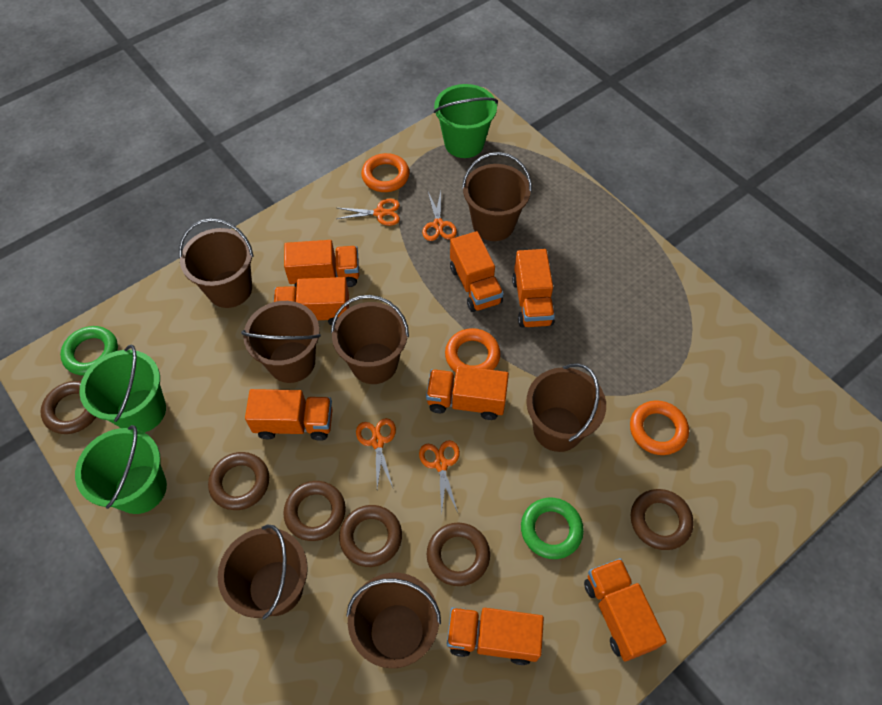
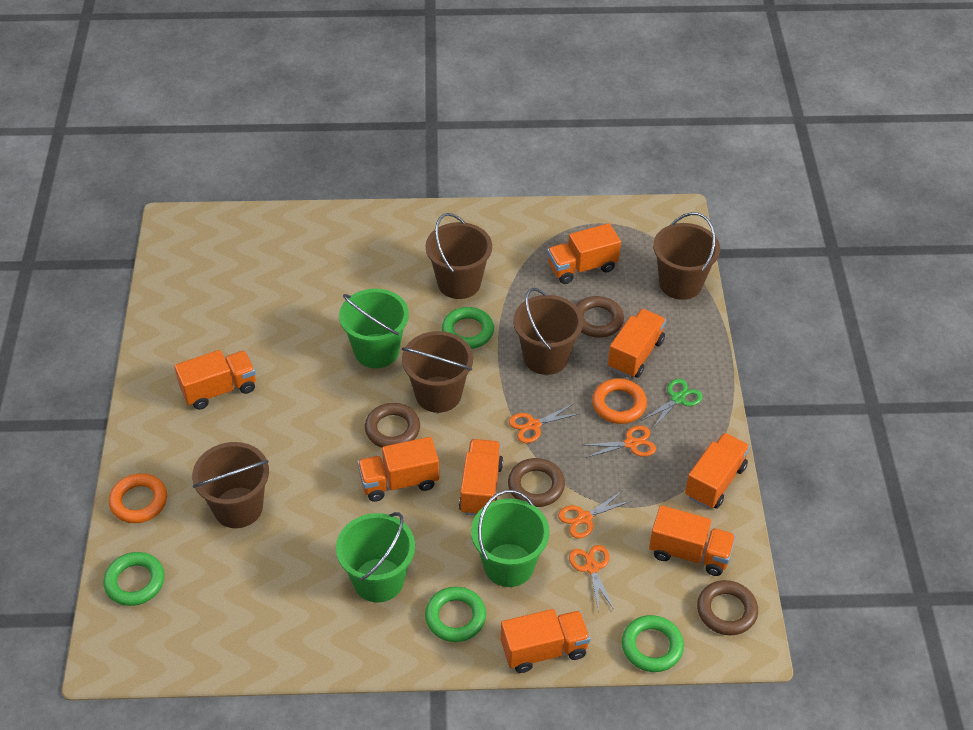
brown bucket: 7 -> 5
brown ring: 6 -> 4
green ring: 2 -> 4
green scissors: 0 -> 1
orange ring: 3 -> 2

